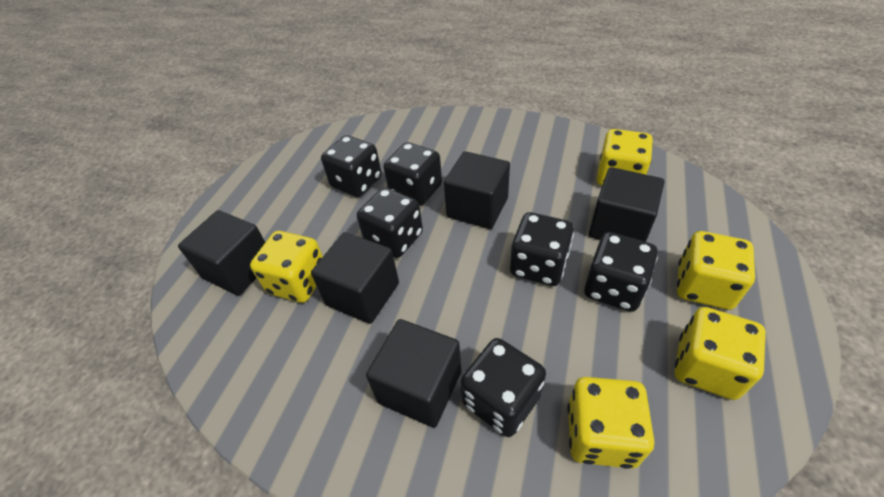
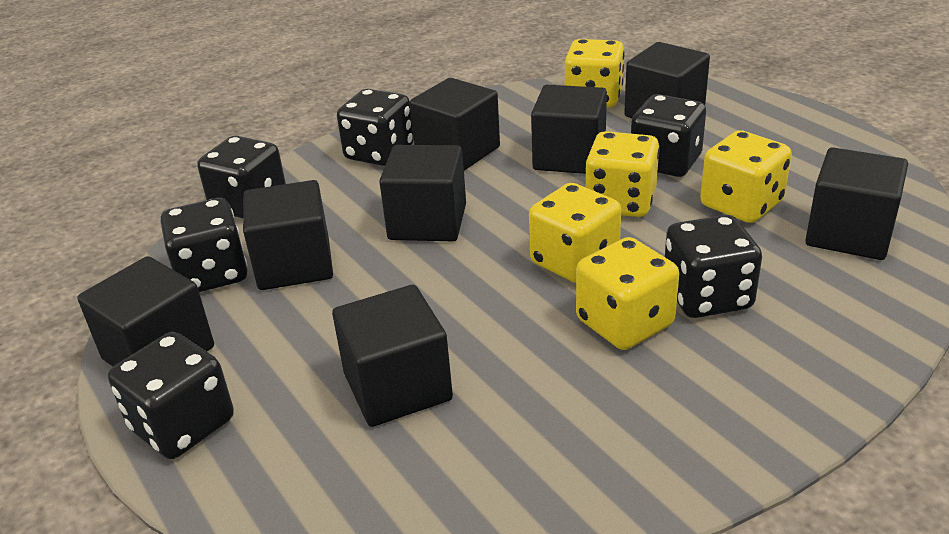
black cube: 5 -> 8

